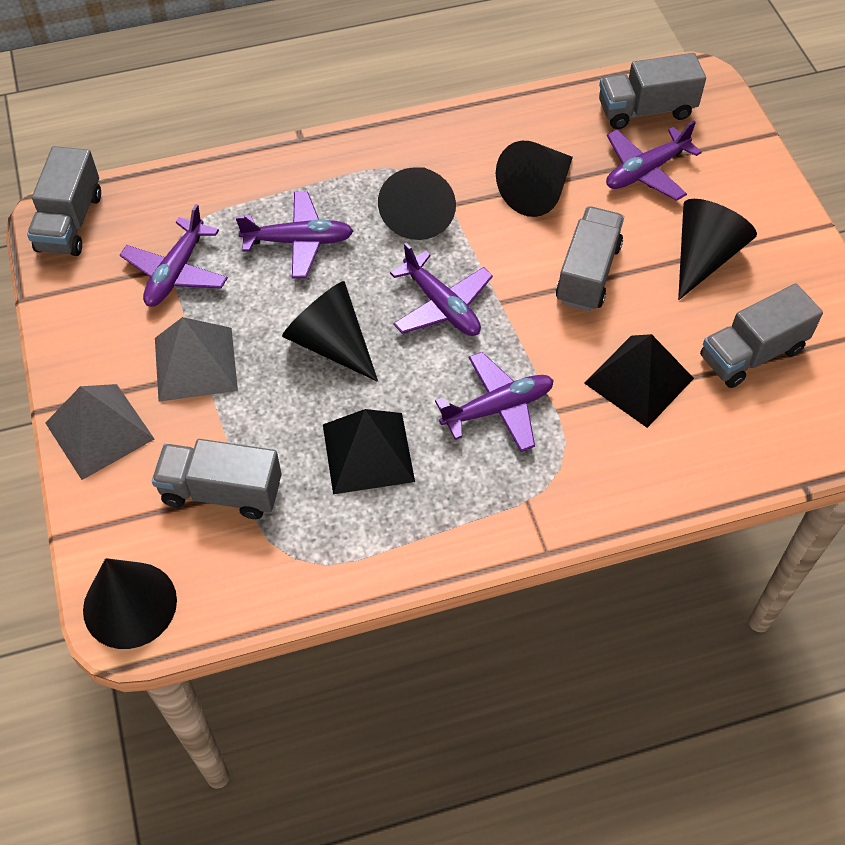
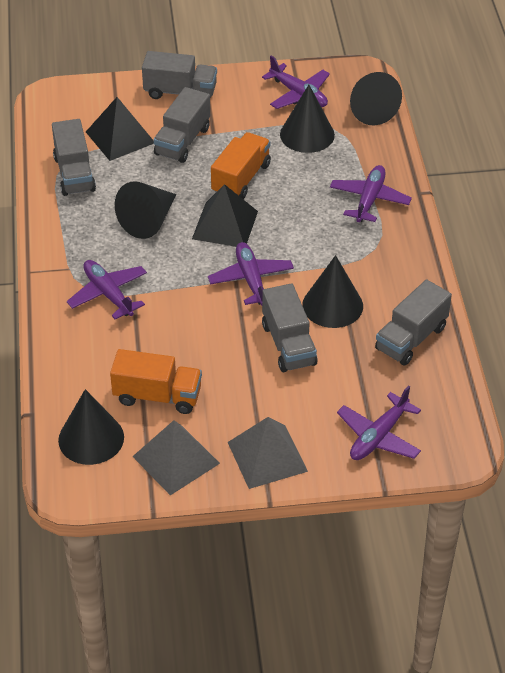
orange truck: 0 -> 2

